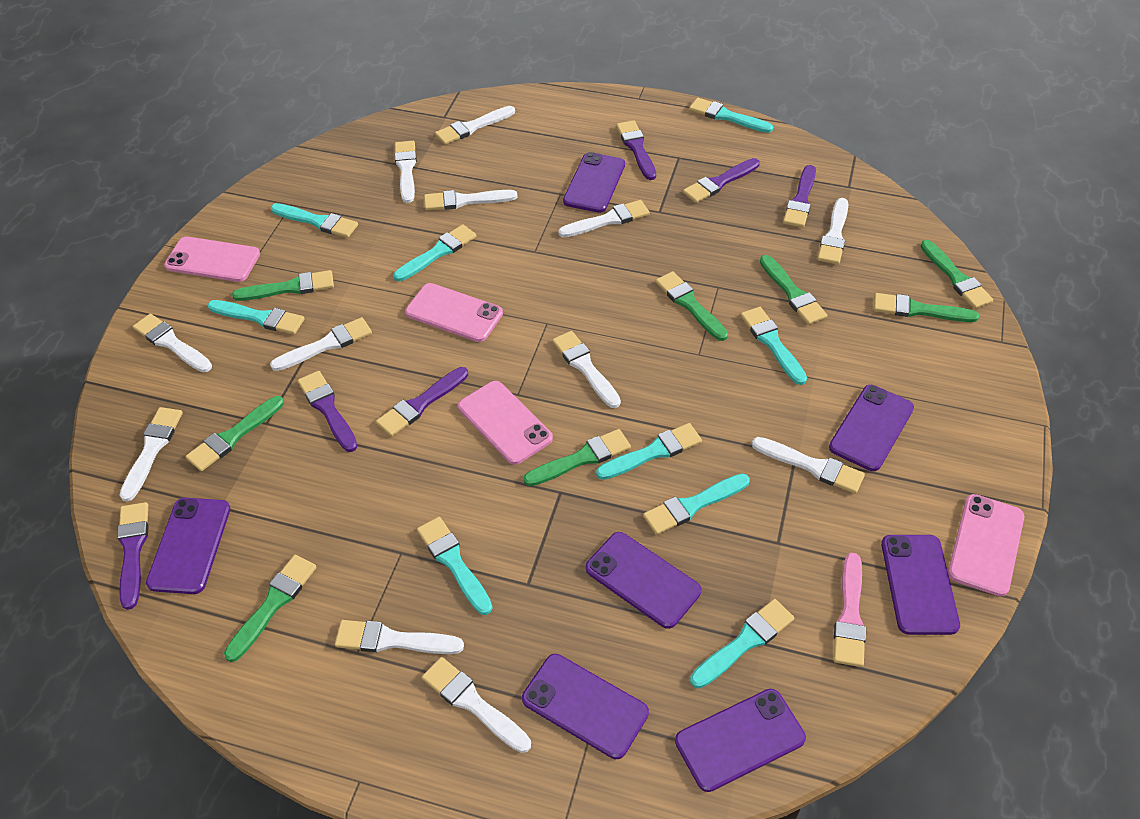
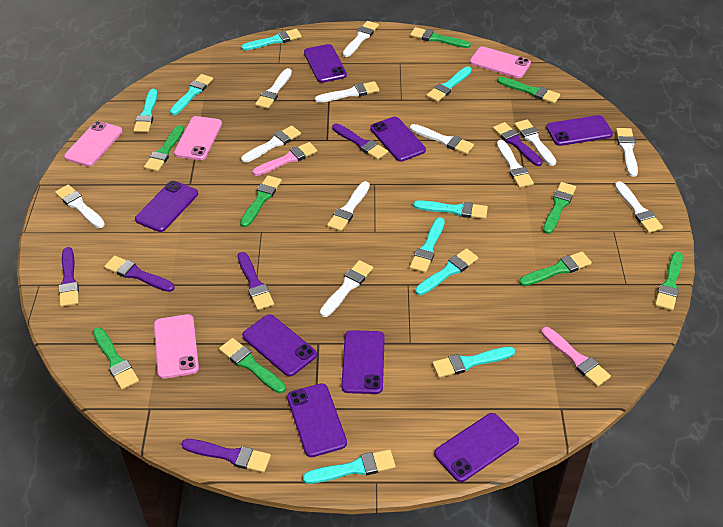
green brush: 8 -> 9
pink brush: 1 -> 2
purple phone: 7 -> 8

